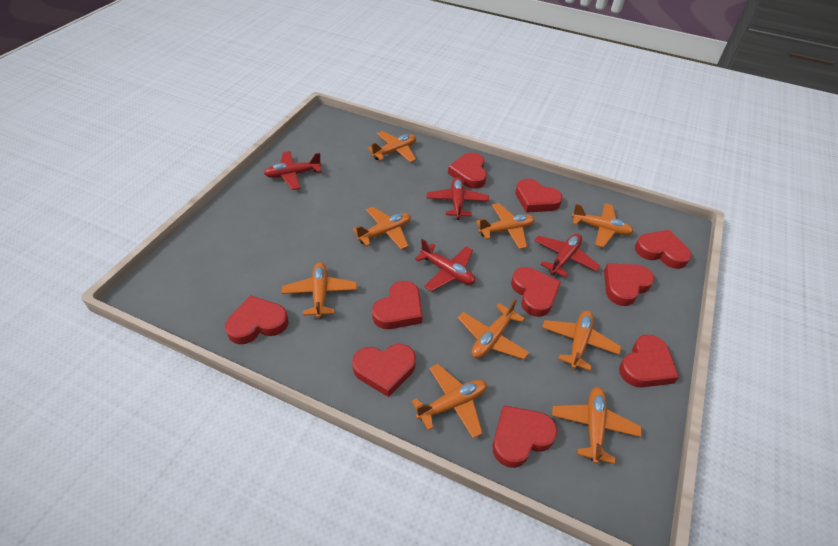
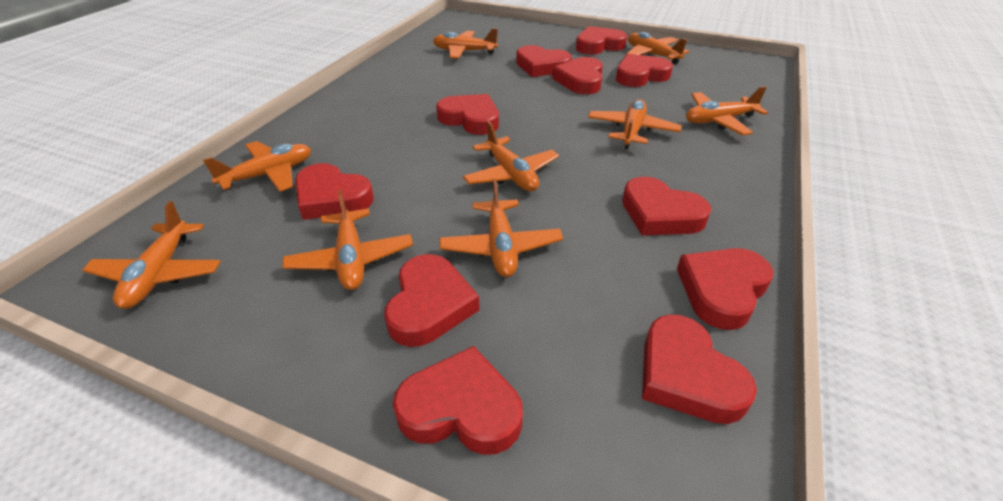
red heart: 10 -> 11
red plane: 4 -> 0

